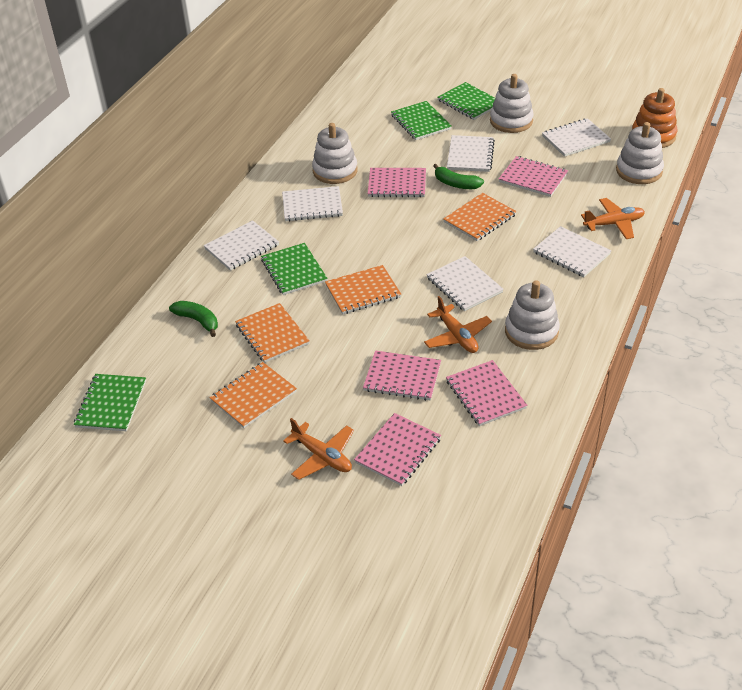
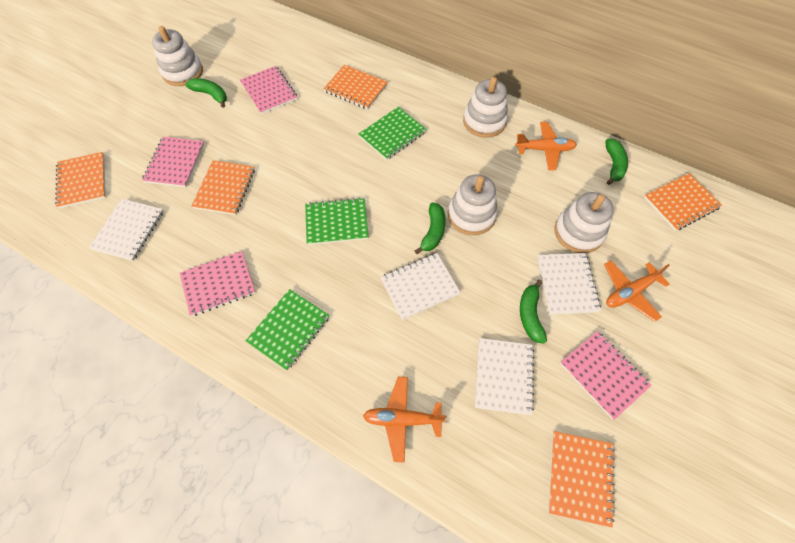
green banana: 2 -> 4
green notebook: 4 -> 3
orange notebook: 4 -> 5
orange stacking toy: 1 -> 0
pink notebook: 5 -> 4
white notebook: 6 -> 4

